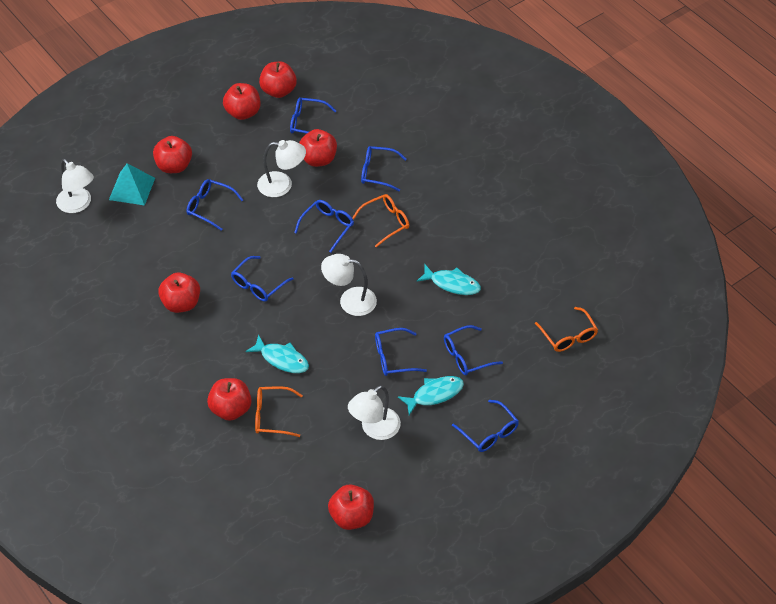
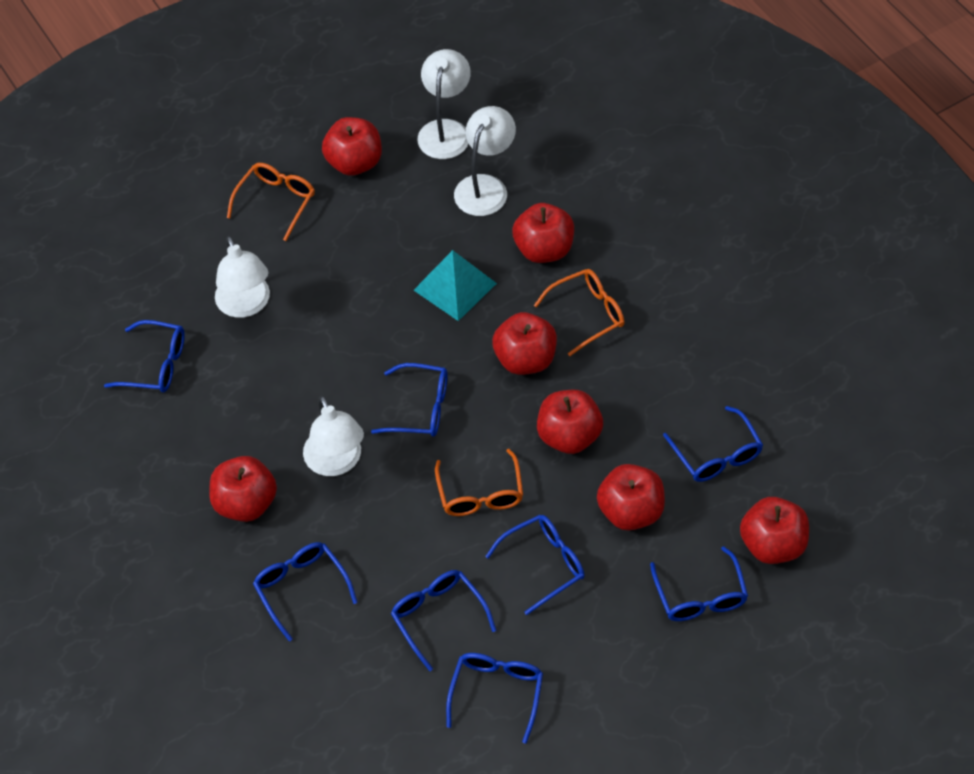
turquoise fish: 3 -> 0

